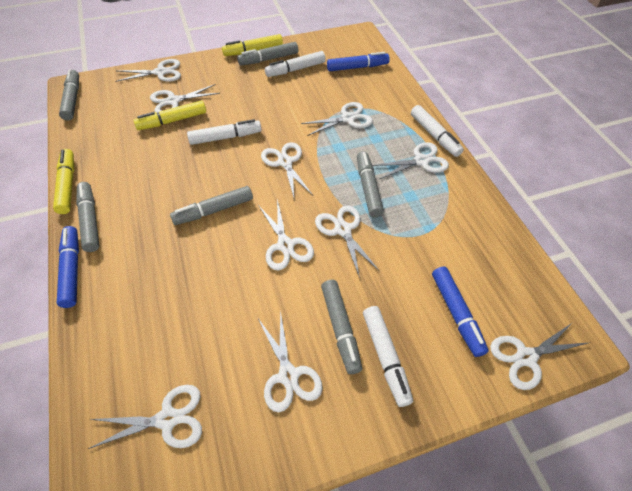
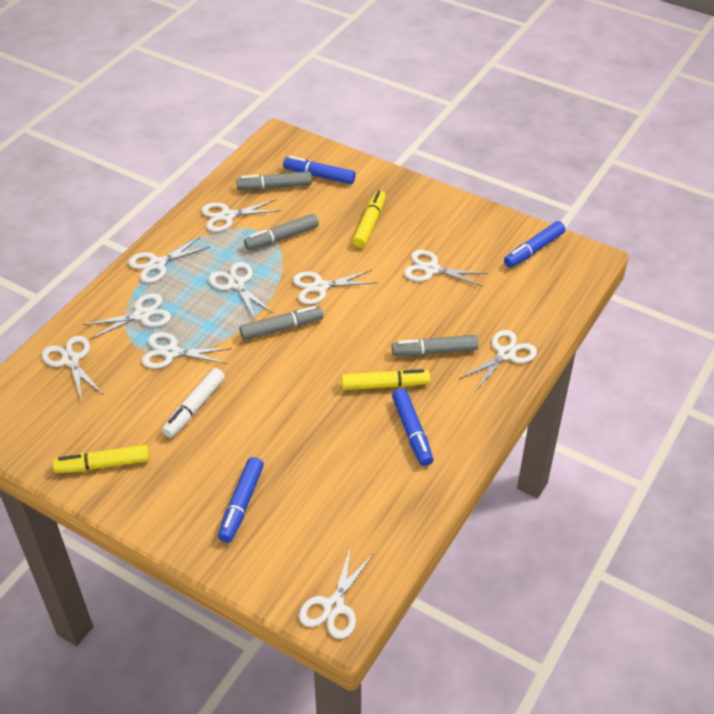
blue marker: 3 -> 4
grey marker: 6 -> 4
white marker: 4 -> 1

